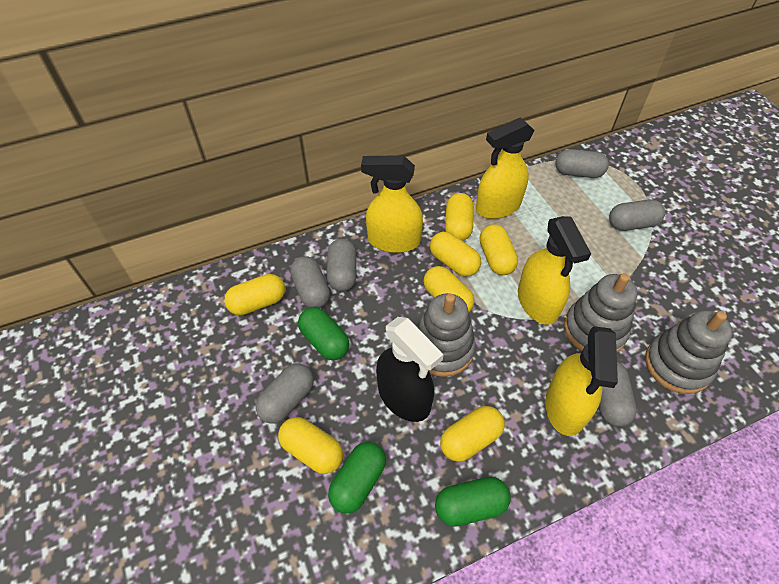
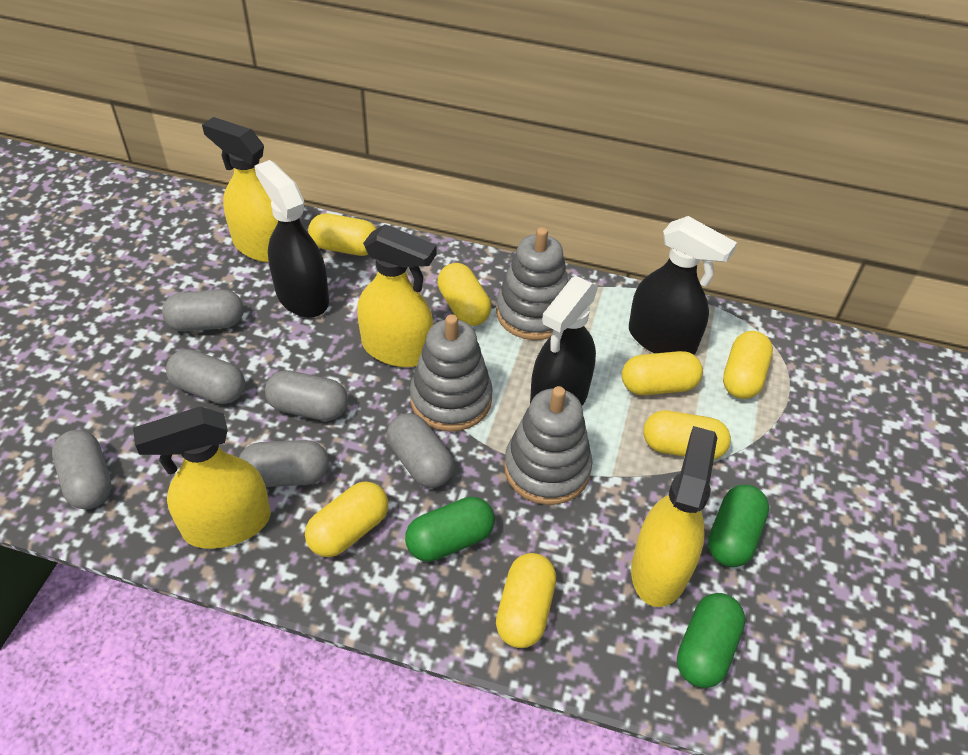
black spray bottle: 1 -> 3

